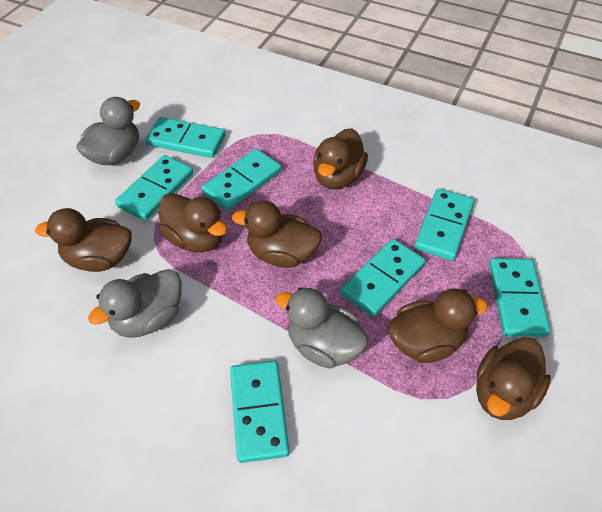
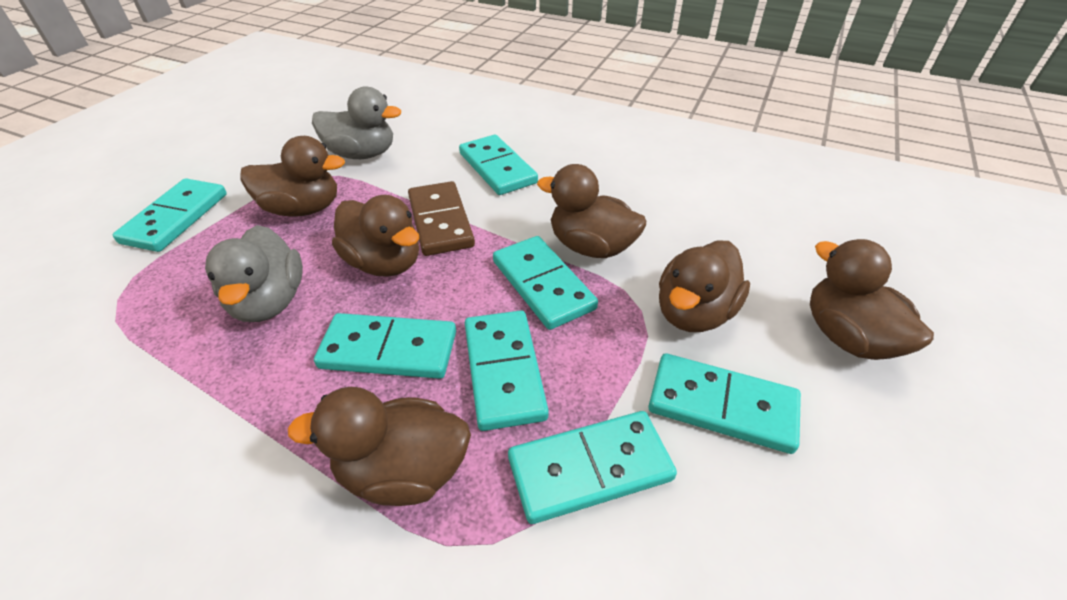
brown domino: 0 -> 1
grey duck: 3 -> 2

